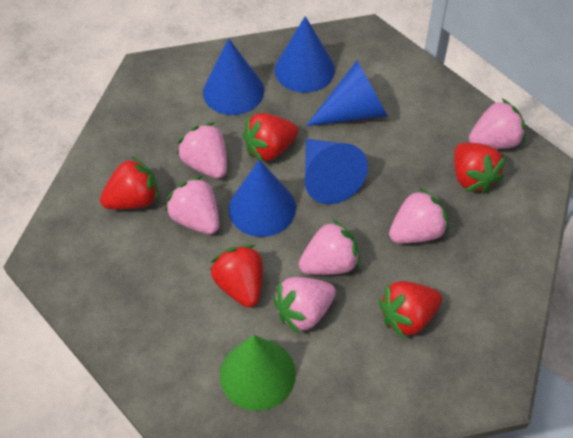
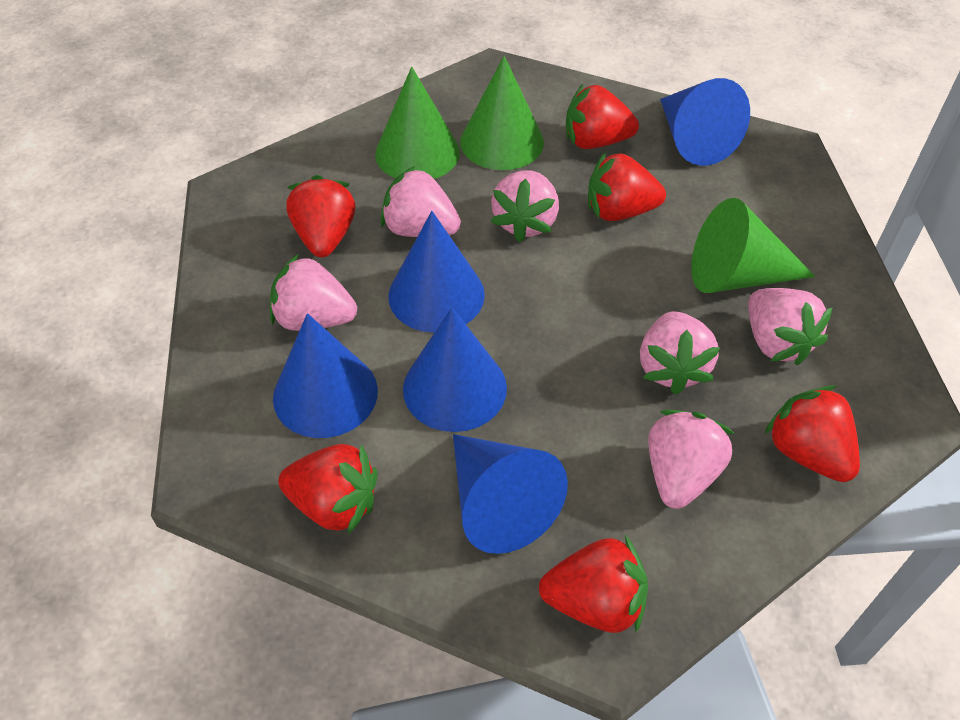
green cone: 1 -> 3
red strawberry: 5 -> 6

